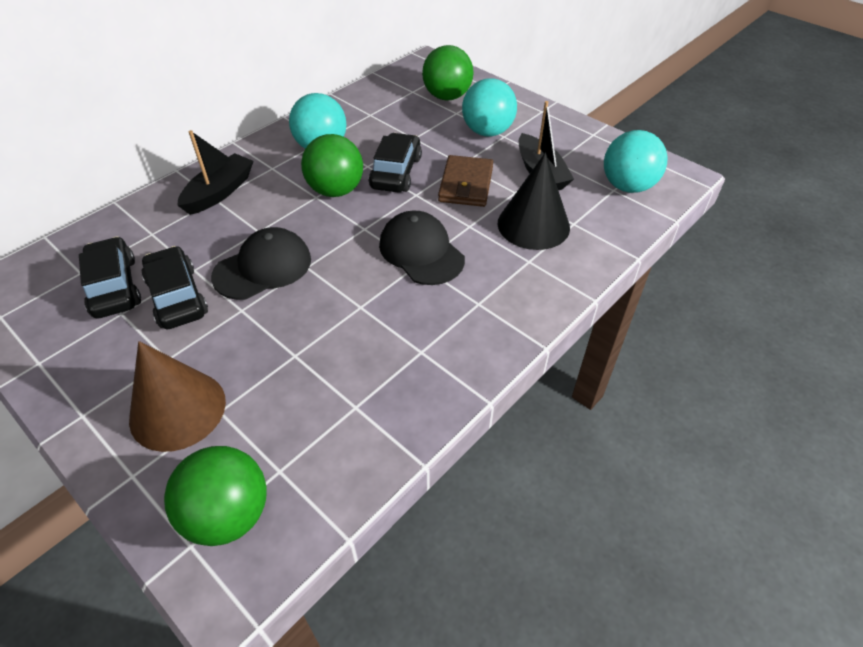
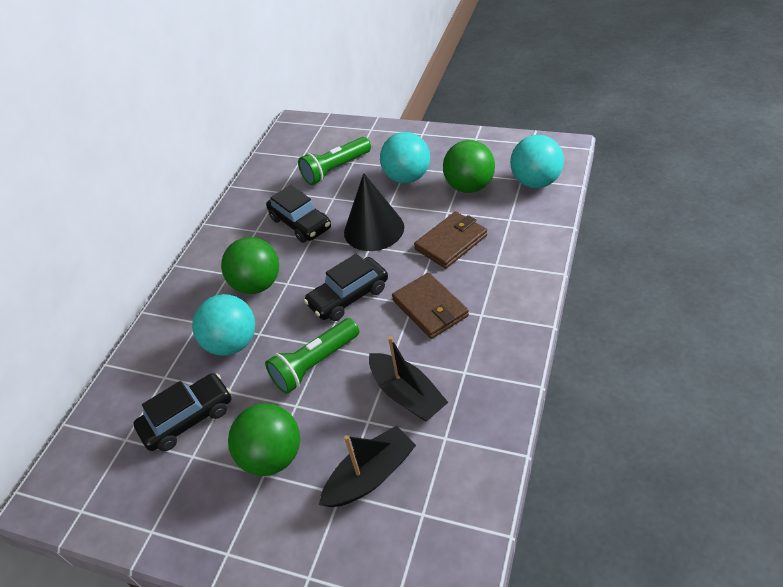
black cap: 2 -> 0
brown cone: 1 -> 0
brown wallet: 1 -> 2
green flashlight: 0 -> 2

